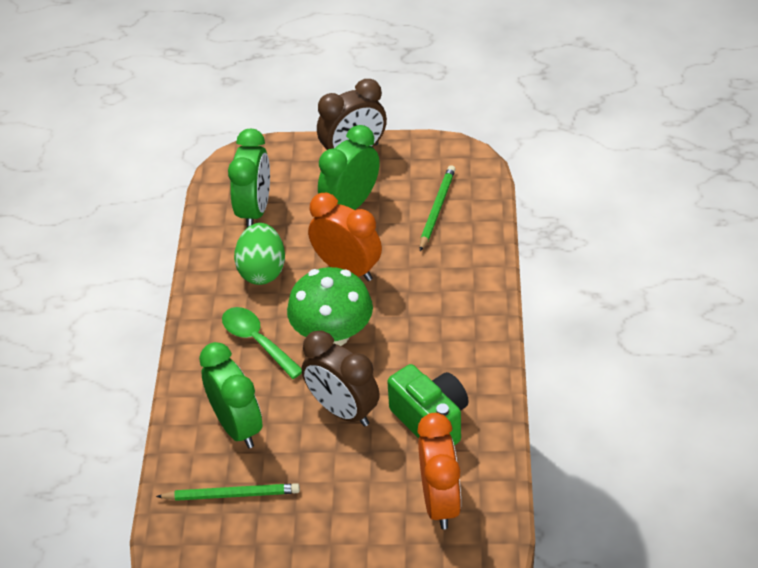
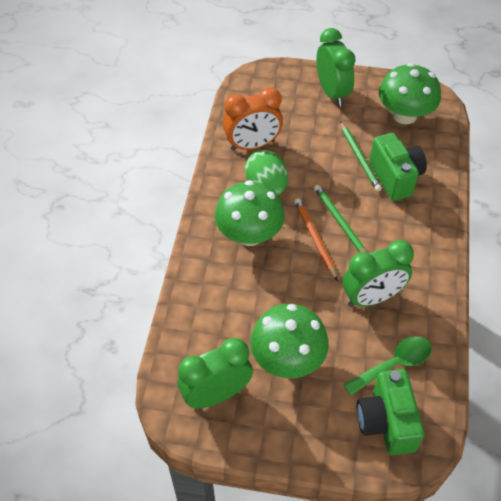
brown clock: 2 -> 0
green camera: 1 -> 2
green mushroom: 1 -> 3
orange clock: 2 -> 1
orange pencil: 0 -> 1

